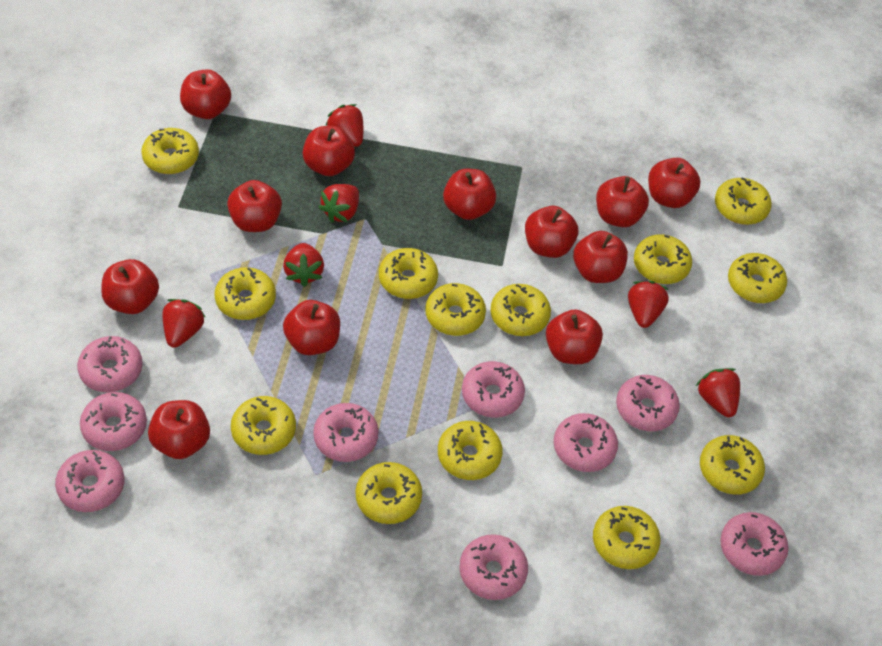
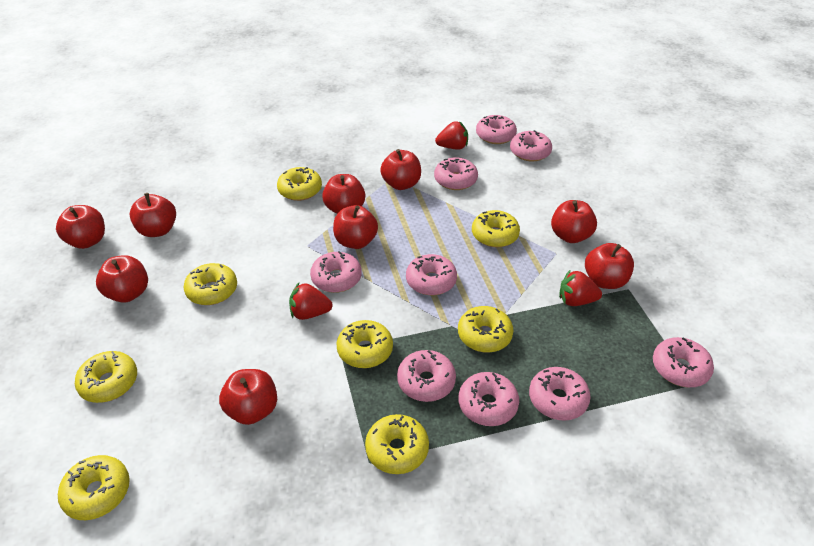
red apple: 12 -> 9
red strawberry: 6 -> 3
yellow donut: 13 -> 8

